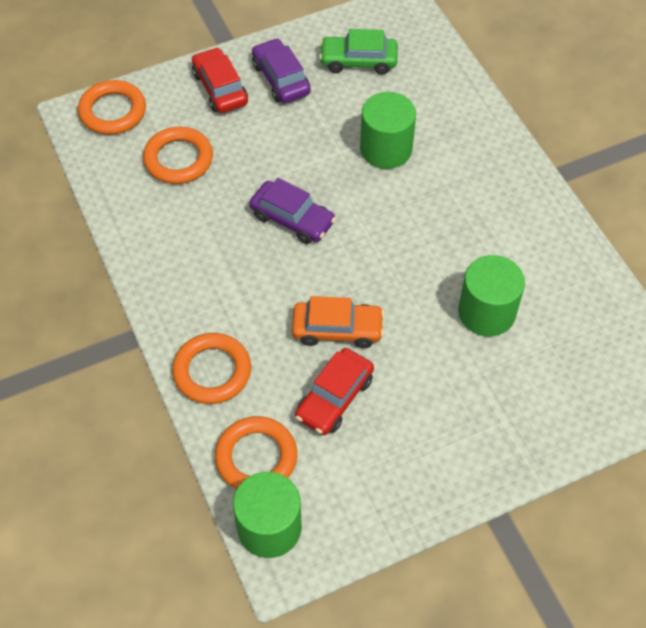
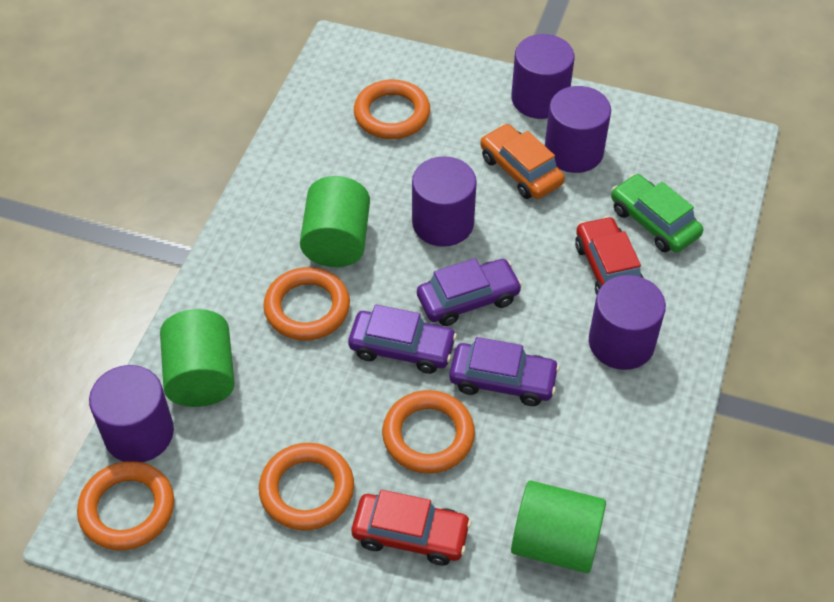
orange ring: 4 -> 5
purple car: 2 -> 3
purple cylinder: 0 -> 5

